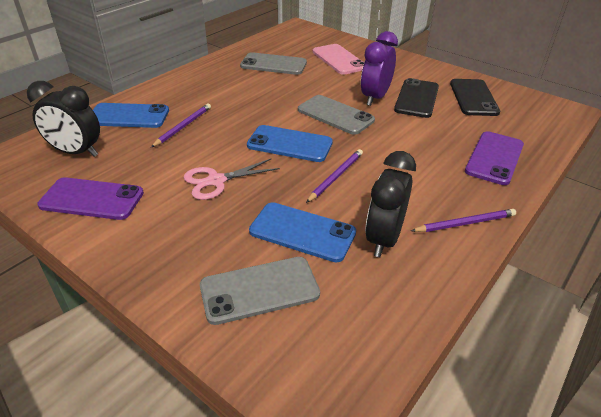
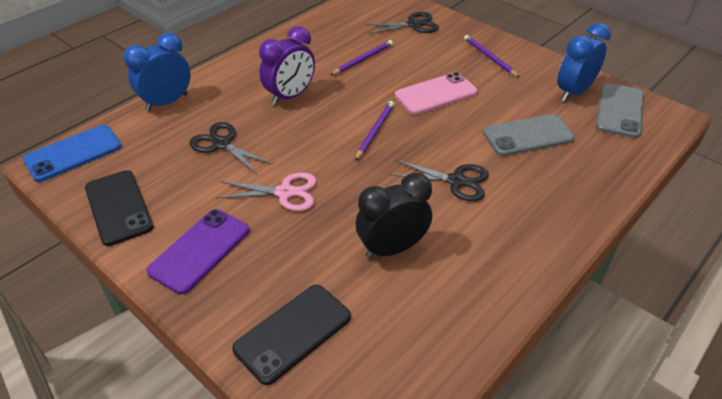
black clock: 2 -> 1
black scissors: 0 -> 3
blue clock: 0 -> 2
blue phone: 3 -> 1
grey phone: 3 -> 2
purple phone: 2 -> 1

